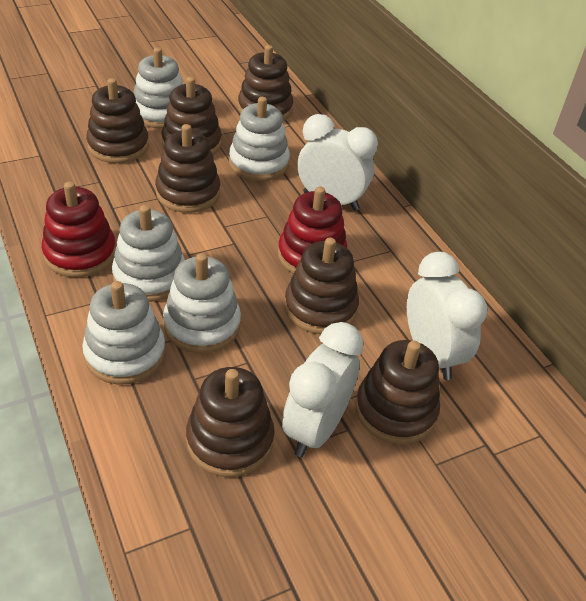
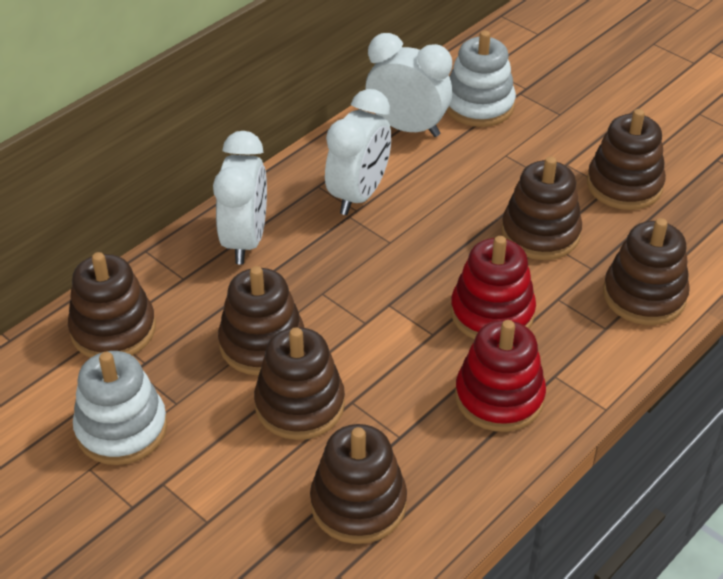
white stacking toy: 5 -> 2

